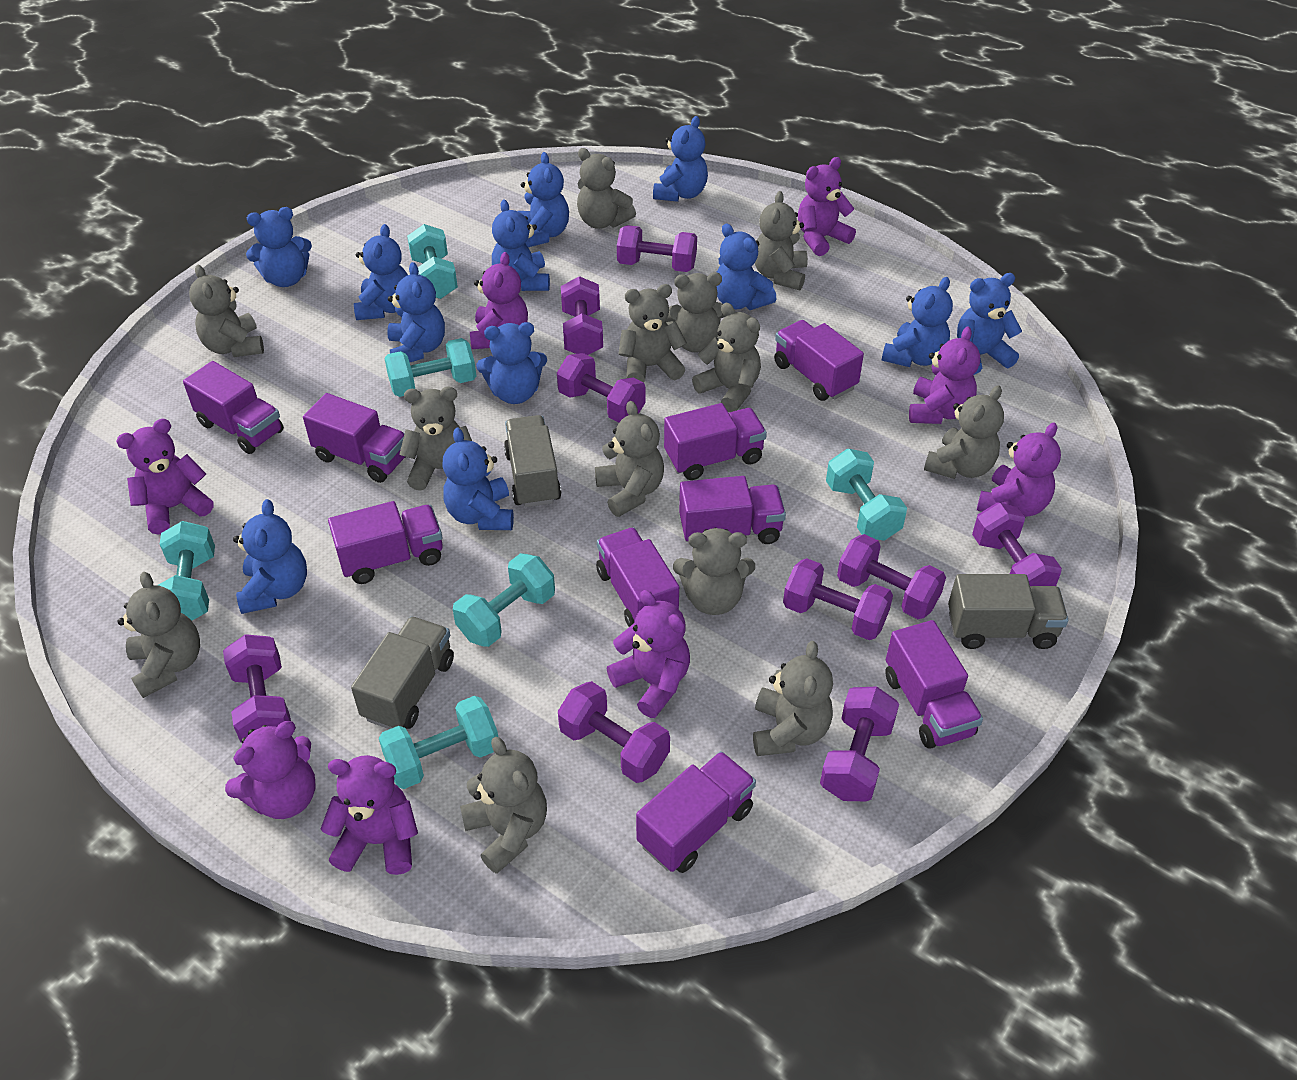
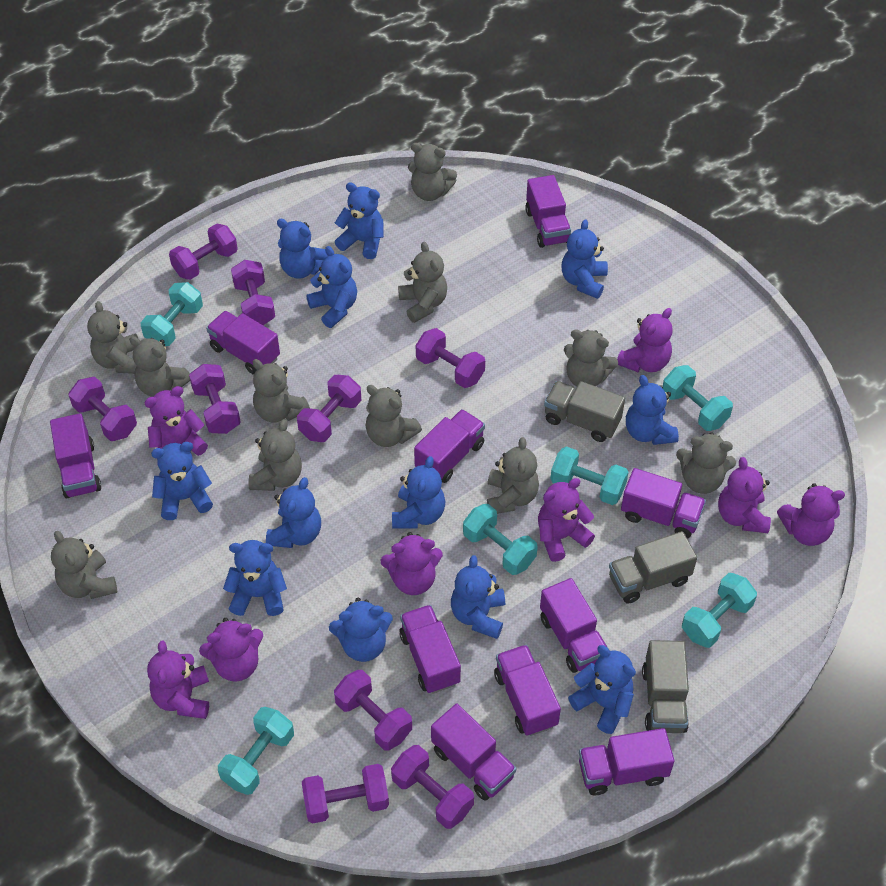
grey teddy bear: 13 -> 11
purple truck: 9 -> 10

